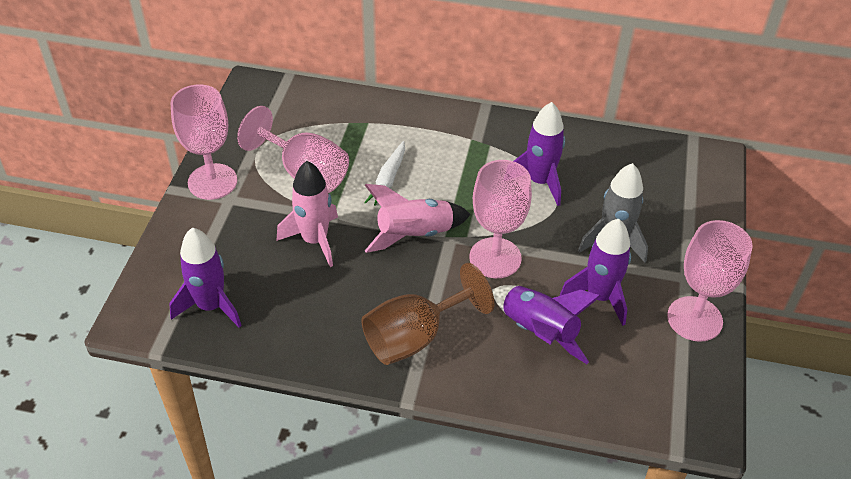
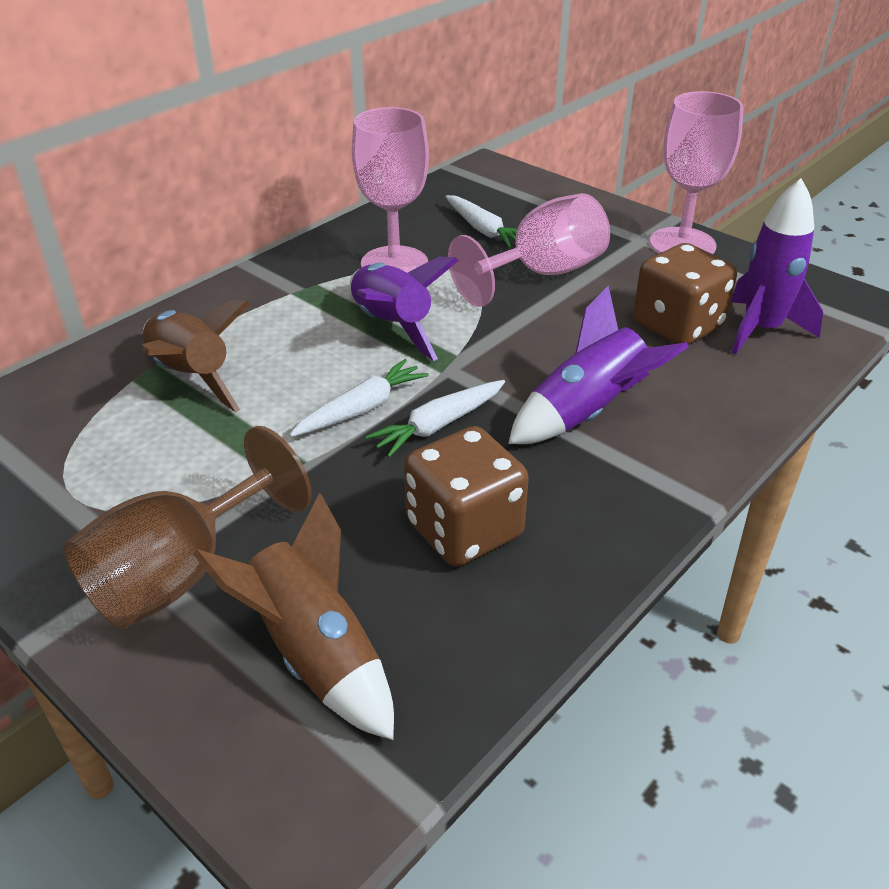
brown dice: 0 -> 2
brown rocket: 0 -> 2
grey rocket: 1 -> 0
pink goblet: 4 -> 3
pink rocket: 2 -> 0
purple rocket: 4 -> 3
white carrot: 1 -> 3

